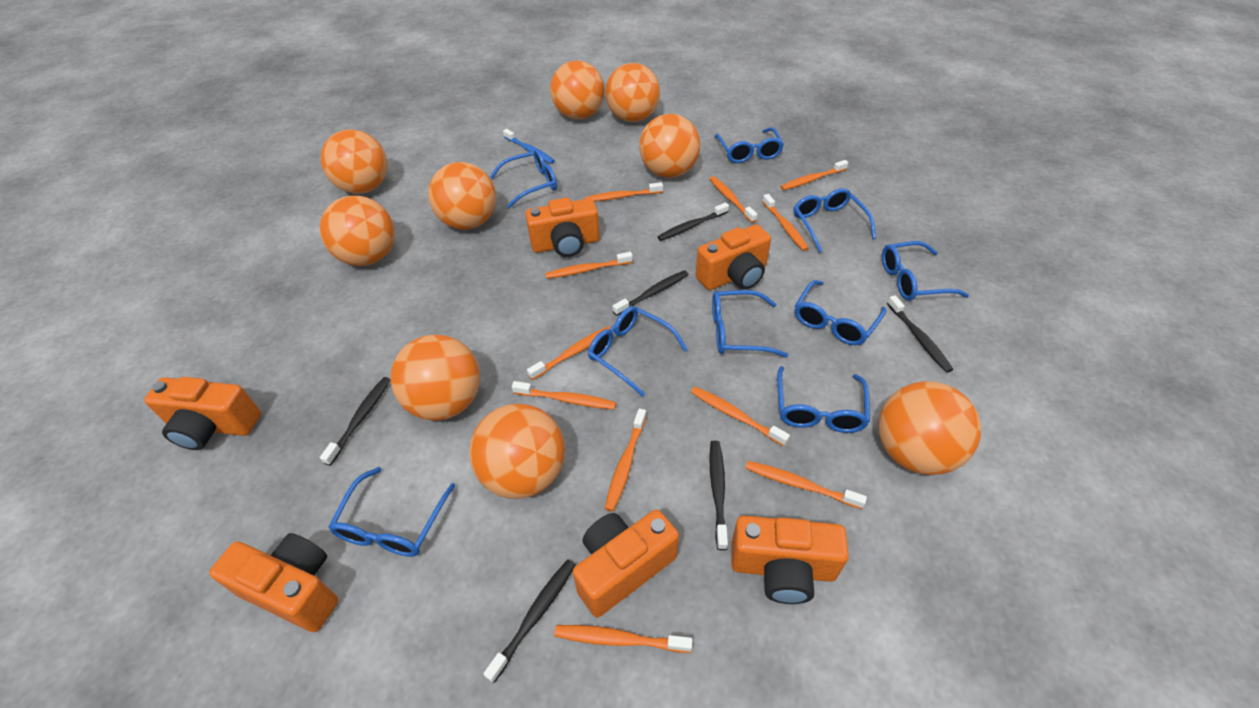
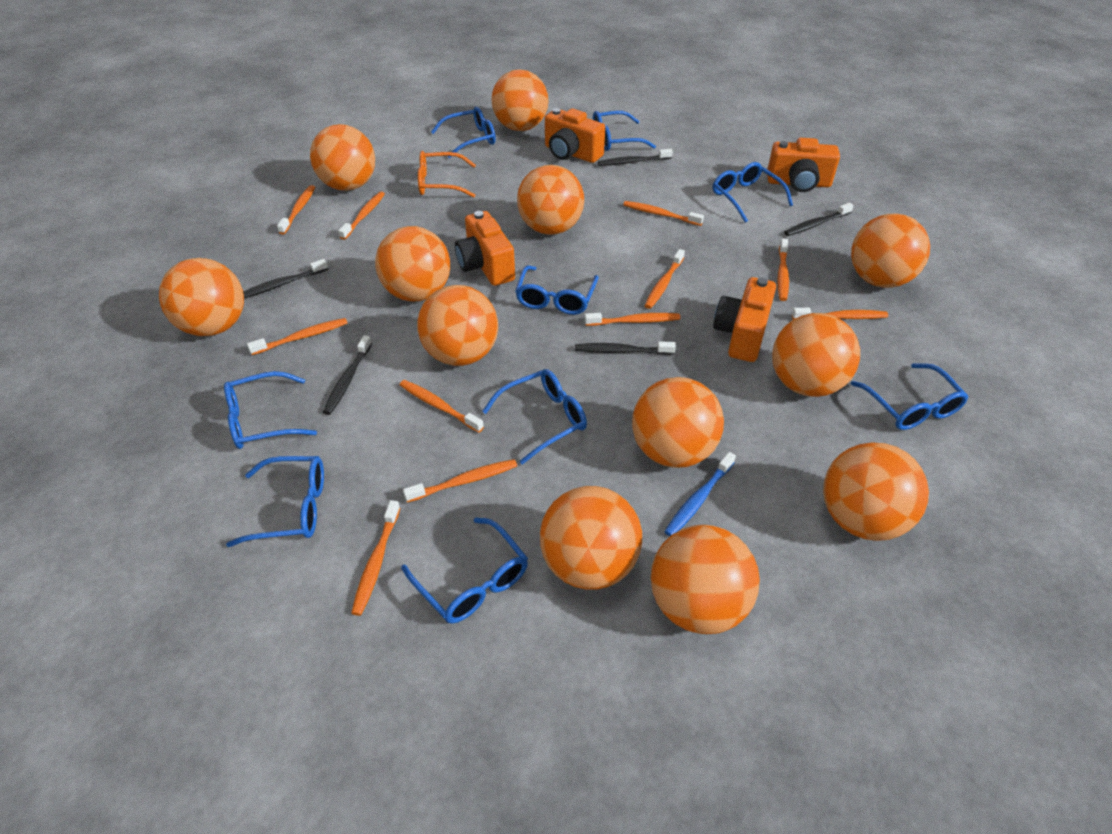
black toothbrush: 6 -> 5
orange ball: 9 -> 12
orange camera: 6 -> 4
orange glasses: 0 -> 1

